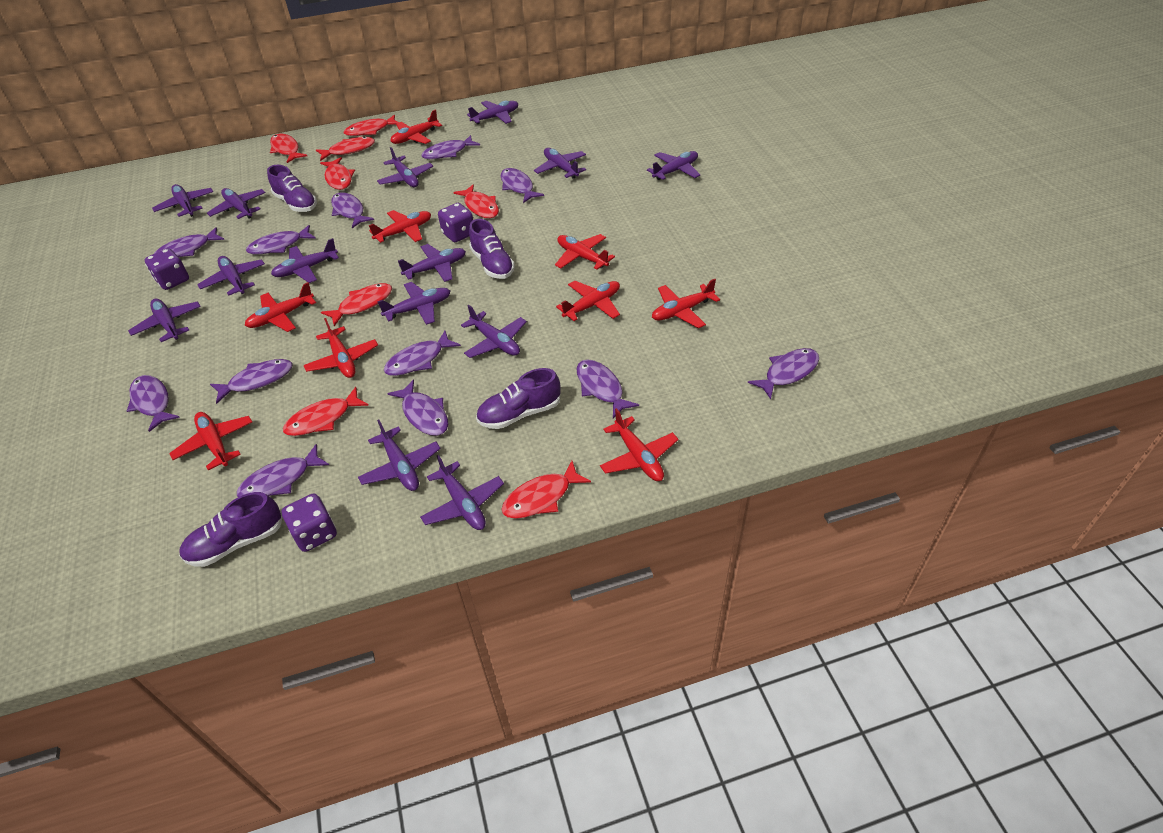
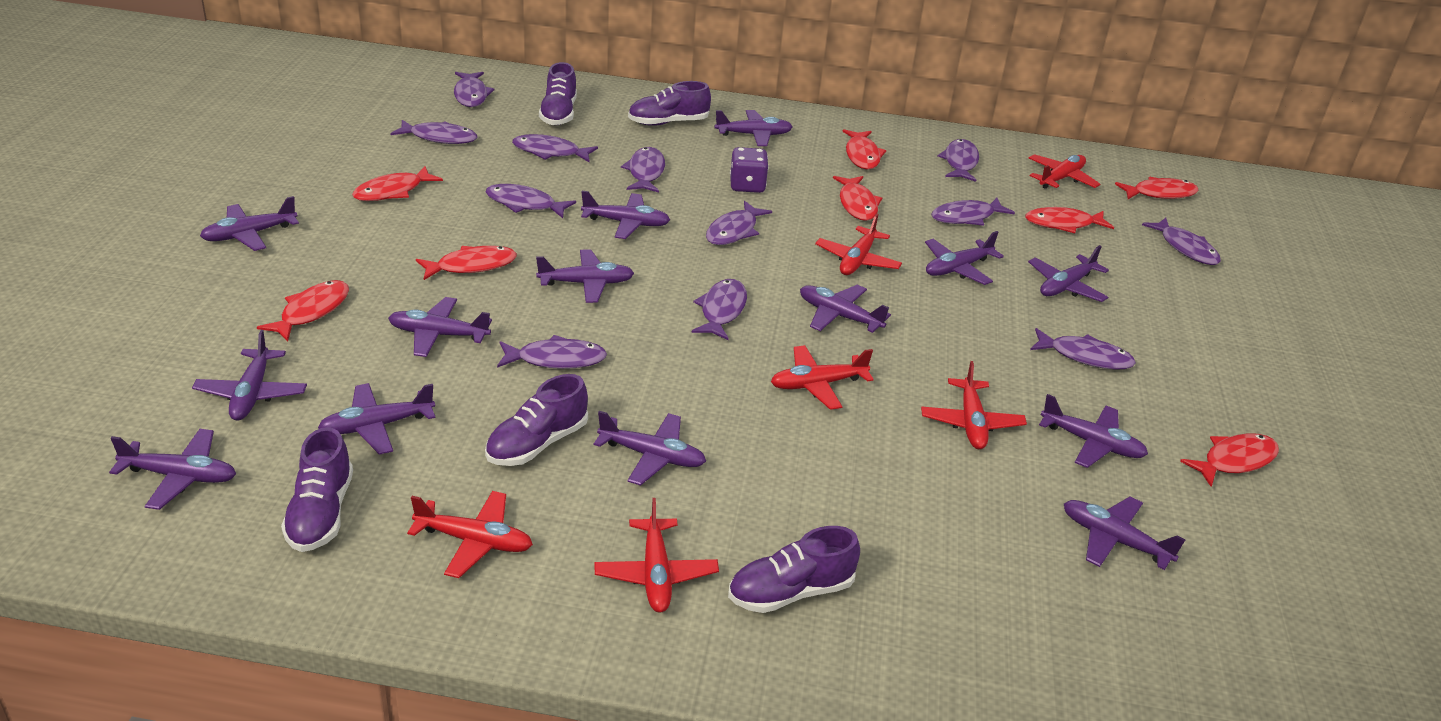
purple dice: 3 -> 1
purple shoe: 4 -> 5
red plane: 9 -> 6

